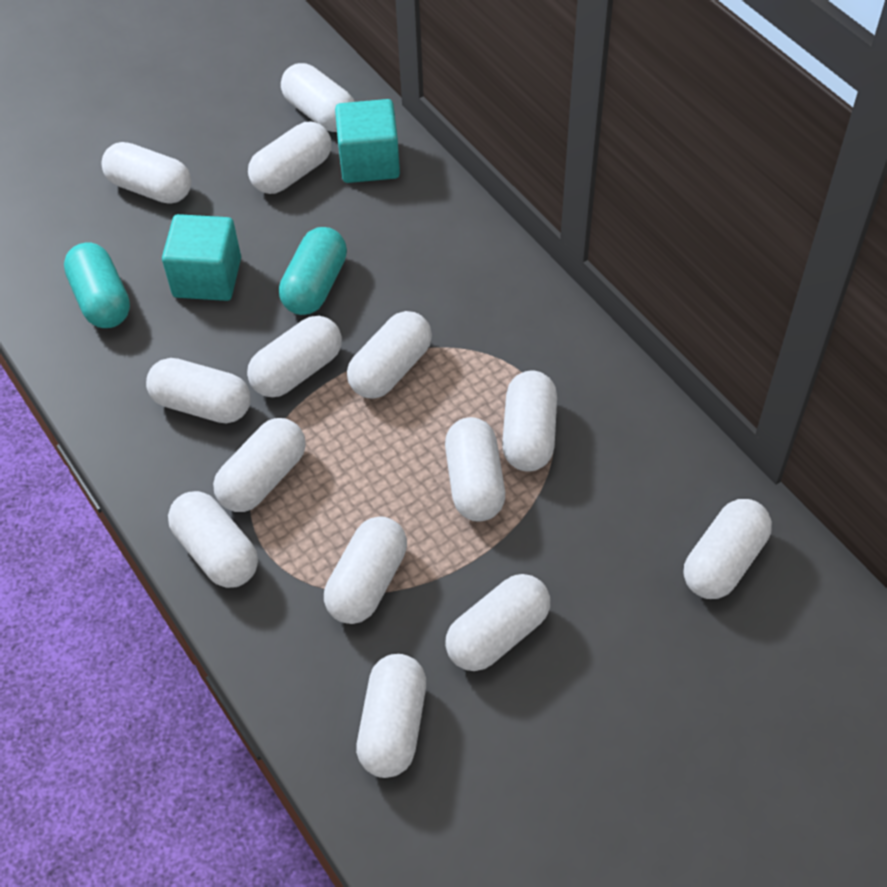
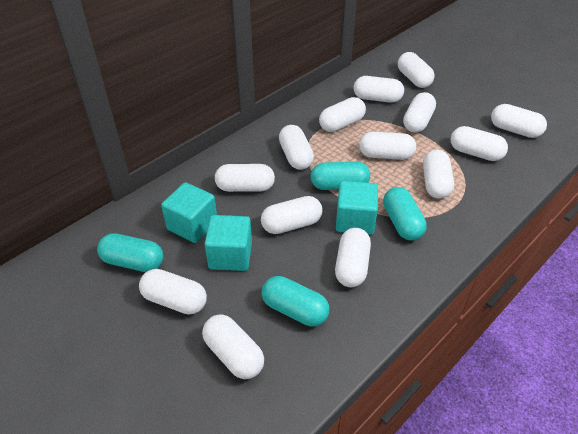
turquoise capsule: 2 -> 4
turquoise cube: 2 -> 3

